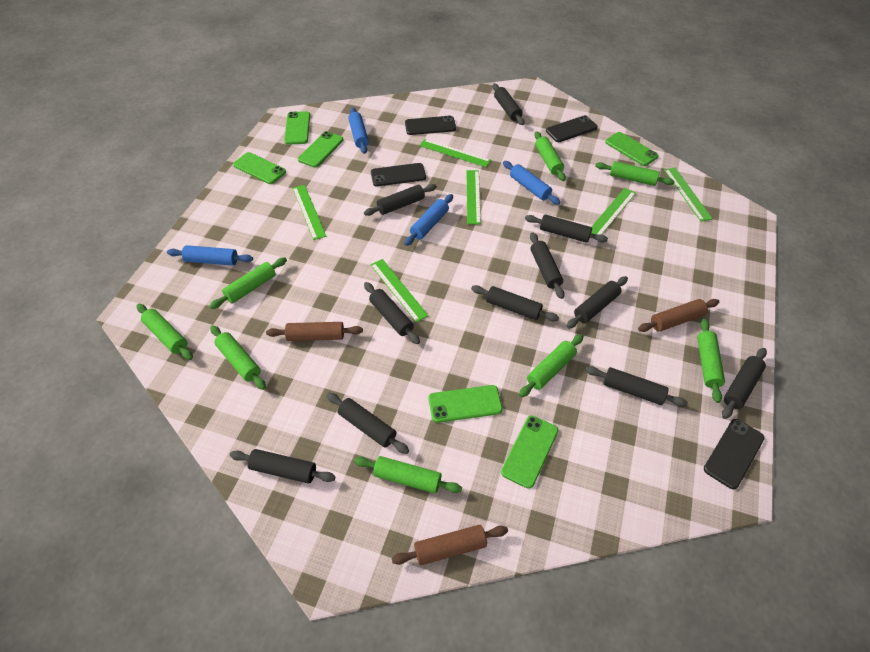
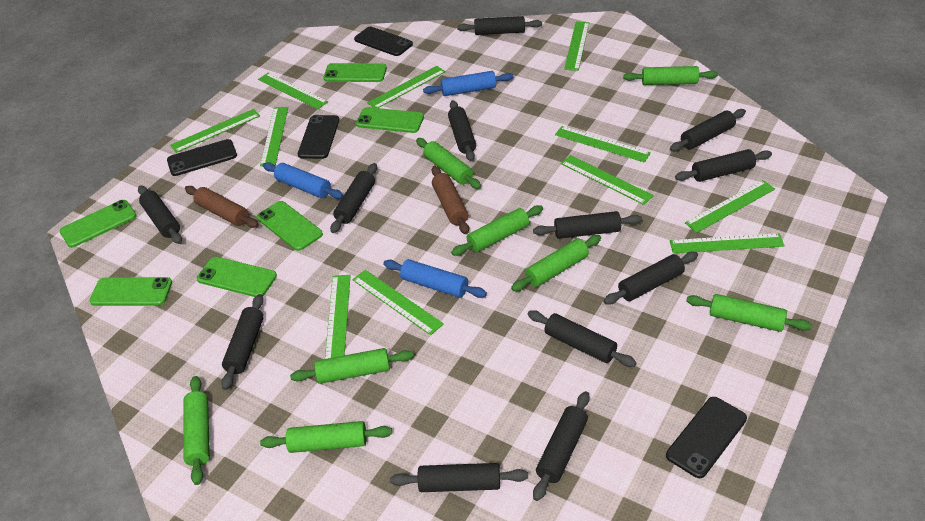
black rolling pin: 11 -> 12
blue rolling pin: 4 -> 3
brown rolling pin: 3 -> 2
green ruler: 6 -> 11

